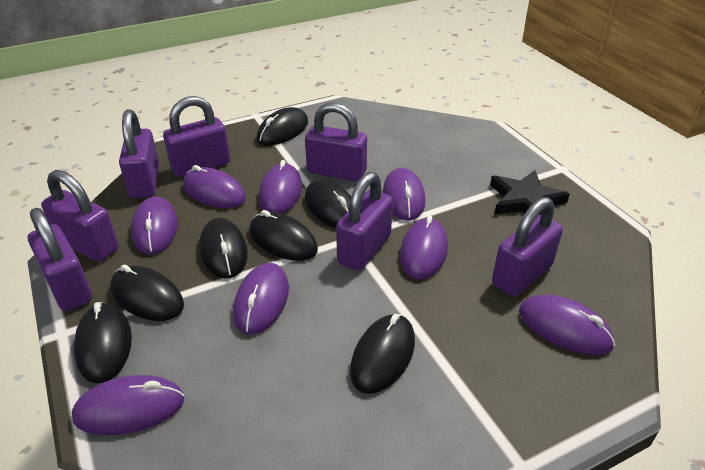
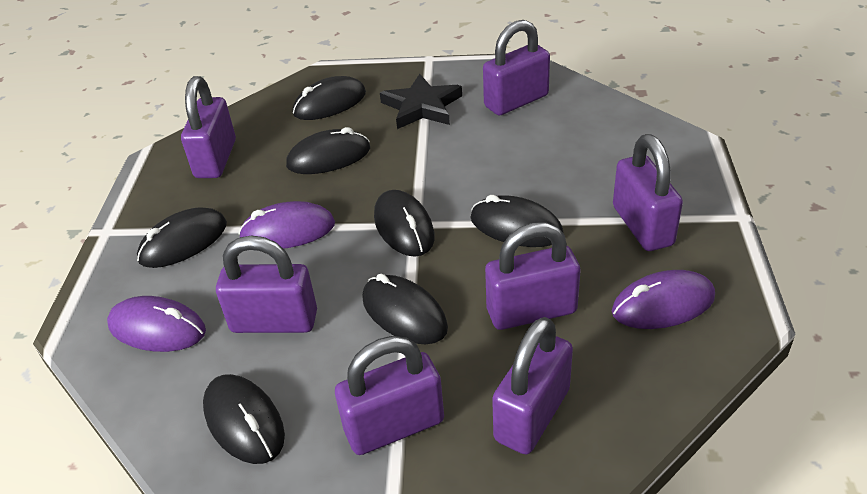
purple mouse: 8 -> 3

